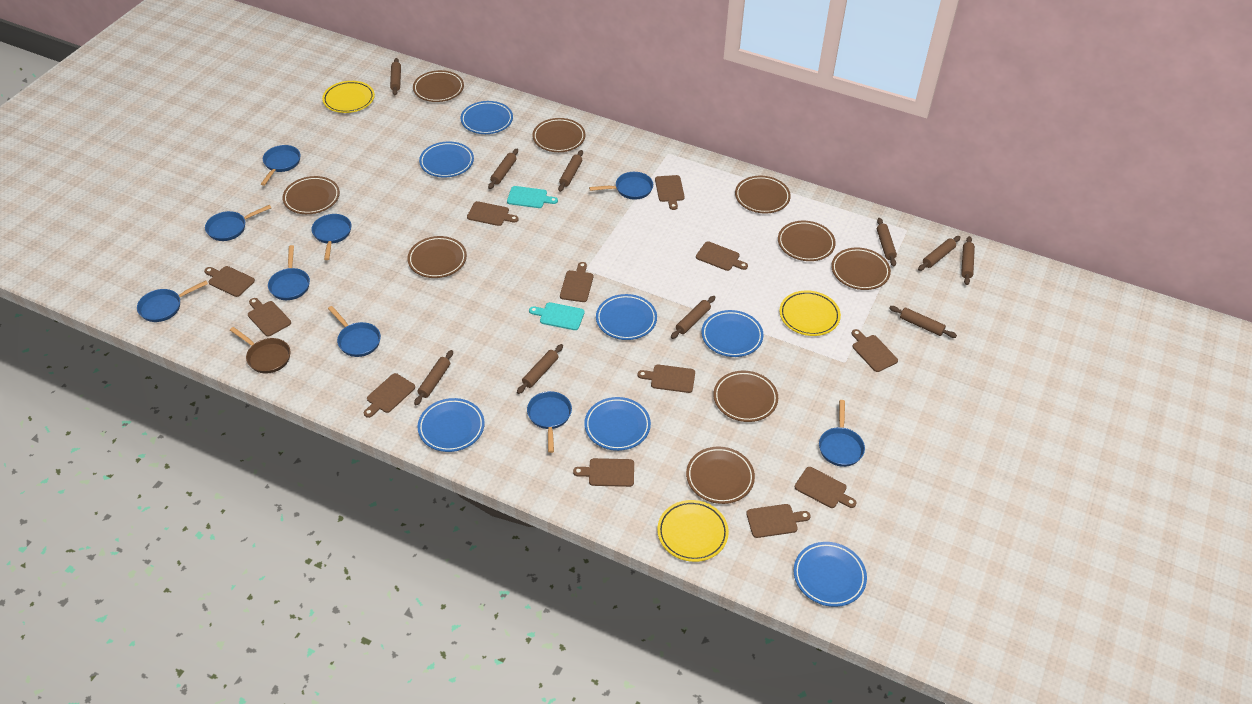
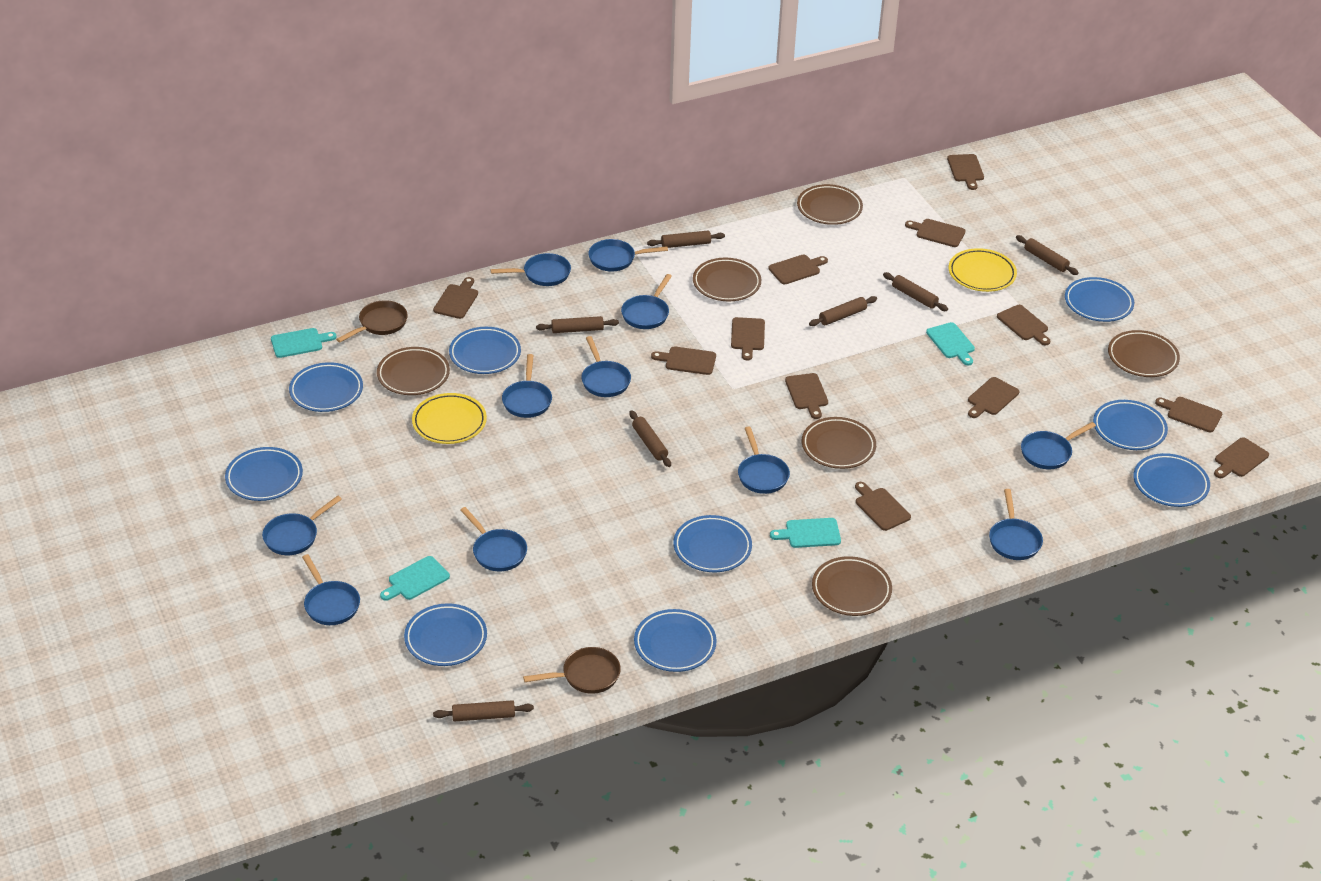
blue pan: 9 -> 11
blue plate: 7 -> 9
brown pan: 1 -> 2
brown plate: 9 -> 6
brown rolling pin: 10 -> 7
turquoise cutting board: 2 -> 4
yellow plate: 3 -> 2

